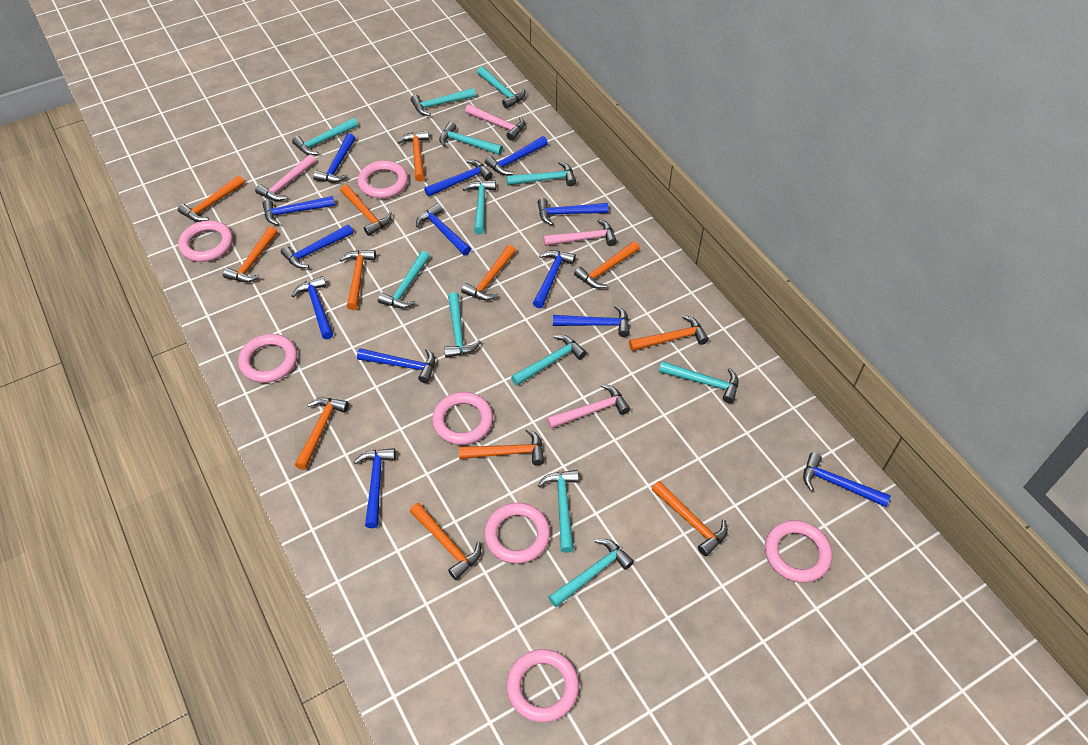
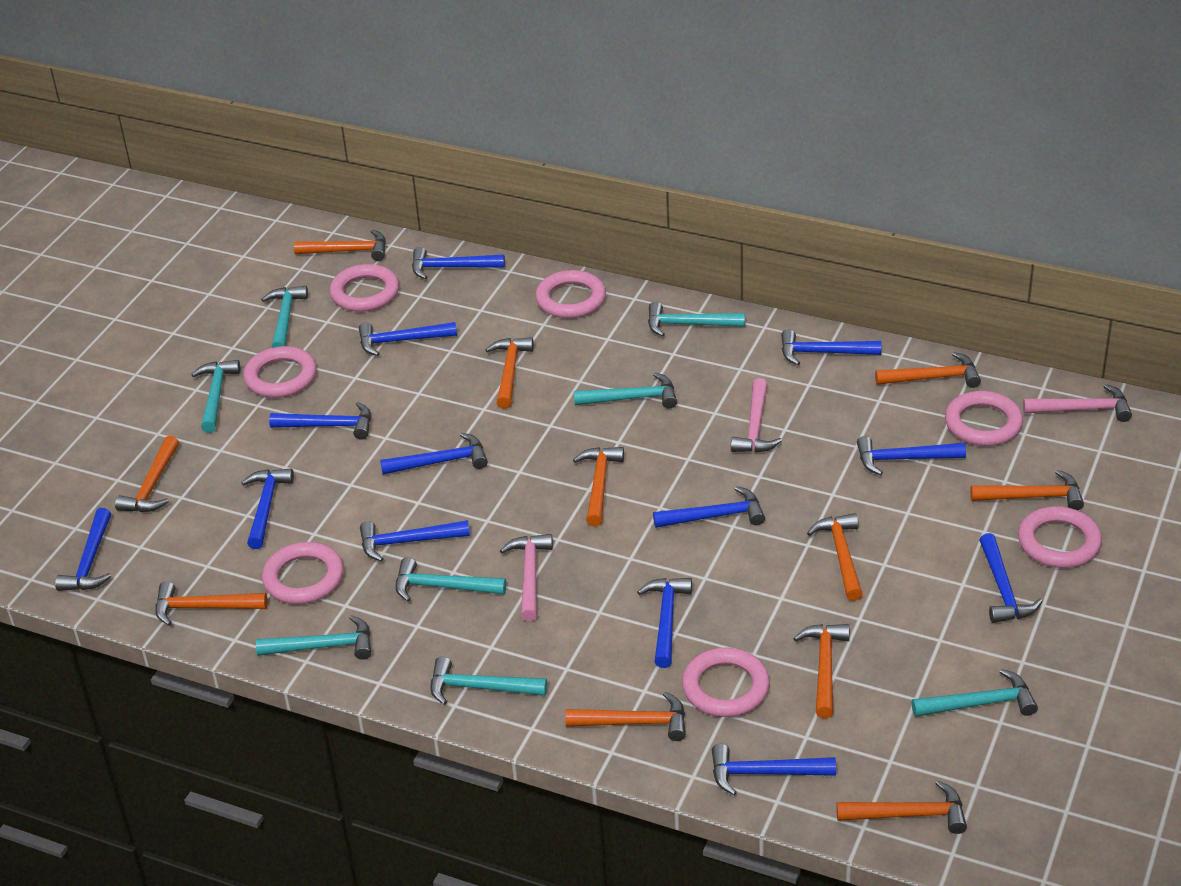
orange hammer: 12 -> 11
pink hammer: 4 -> 3
turquoise hammer: 12 -> 8

